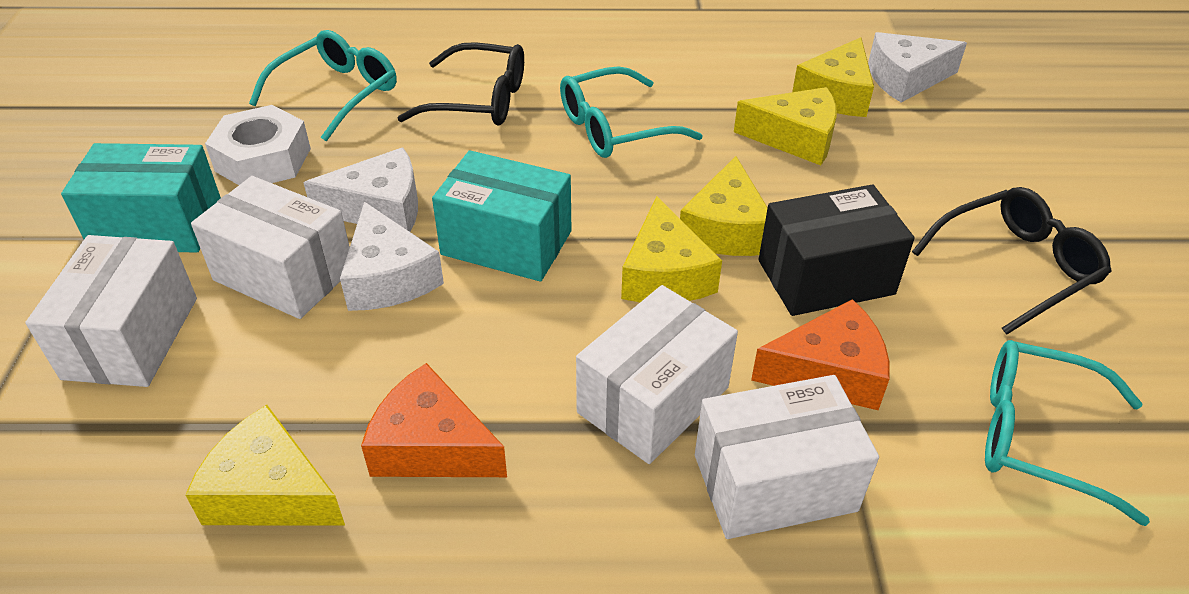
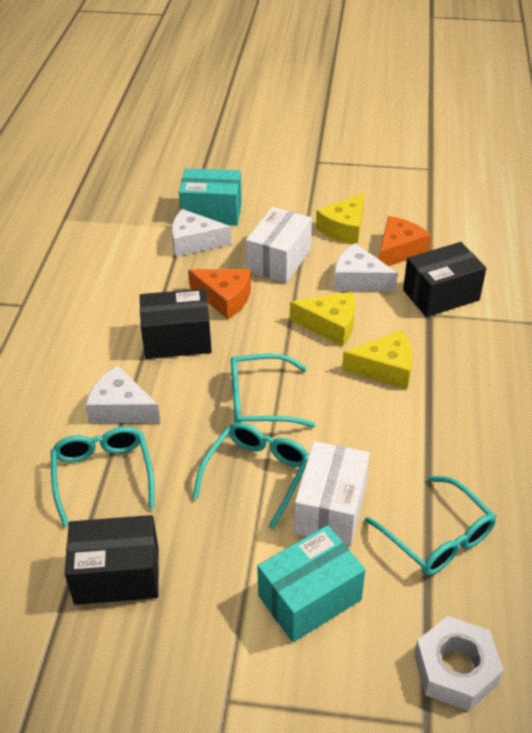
black box: 1 -> 3
black glasses: 2 -> 0
turquoise glasses: 3 -> 4
white box: 4 -> 2
yellow cheese: 5 -> 3

